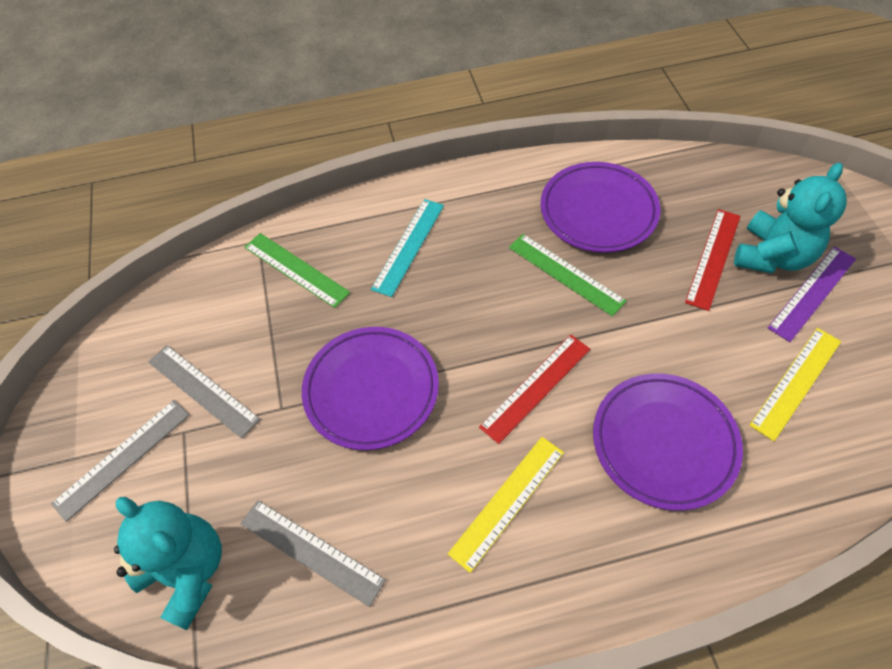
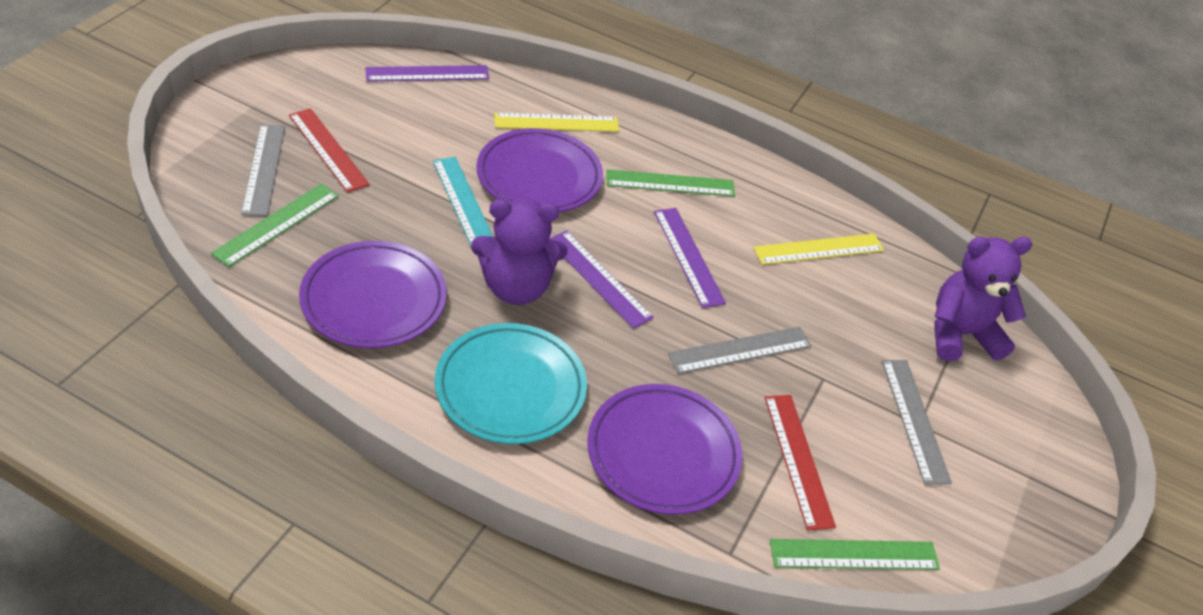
green ruler: 2 -> 3
purple ruler: 1 -> 3
purple teddy bear: 0 -> 2
turquoise plate: 0 -> 1
turquoise teddy bear: 2 -> 0

